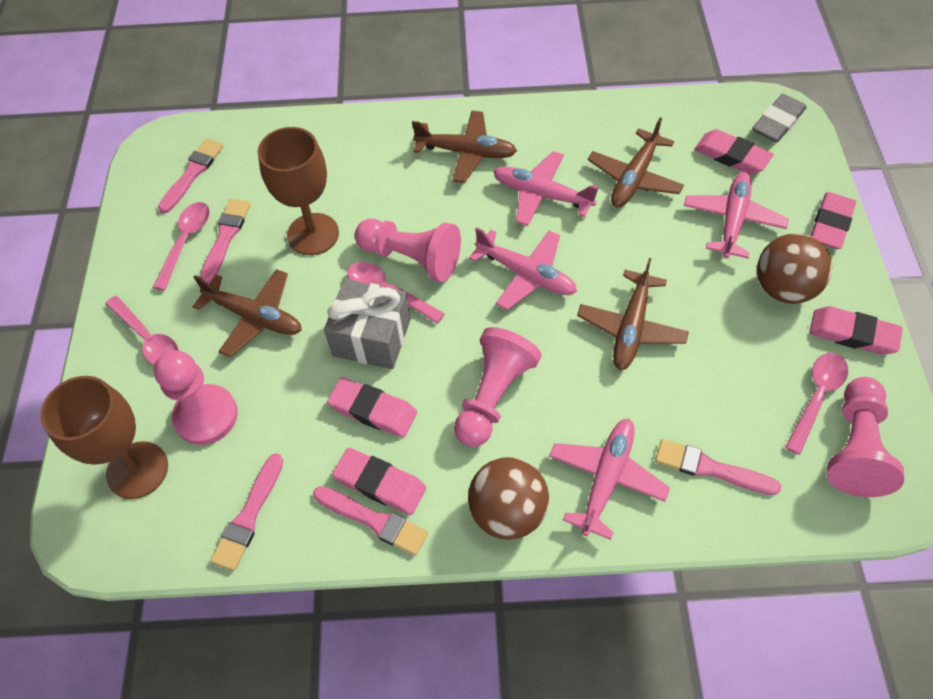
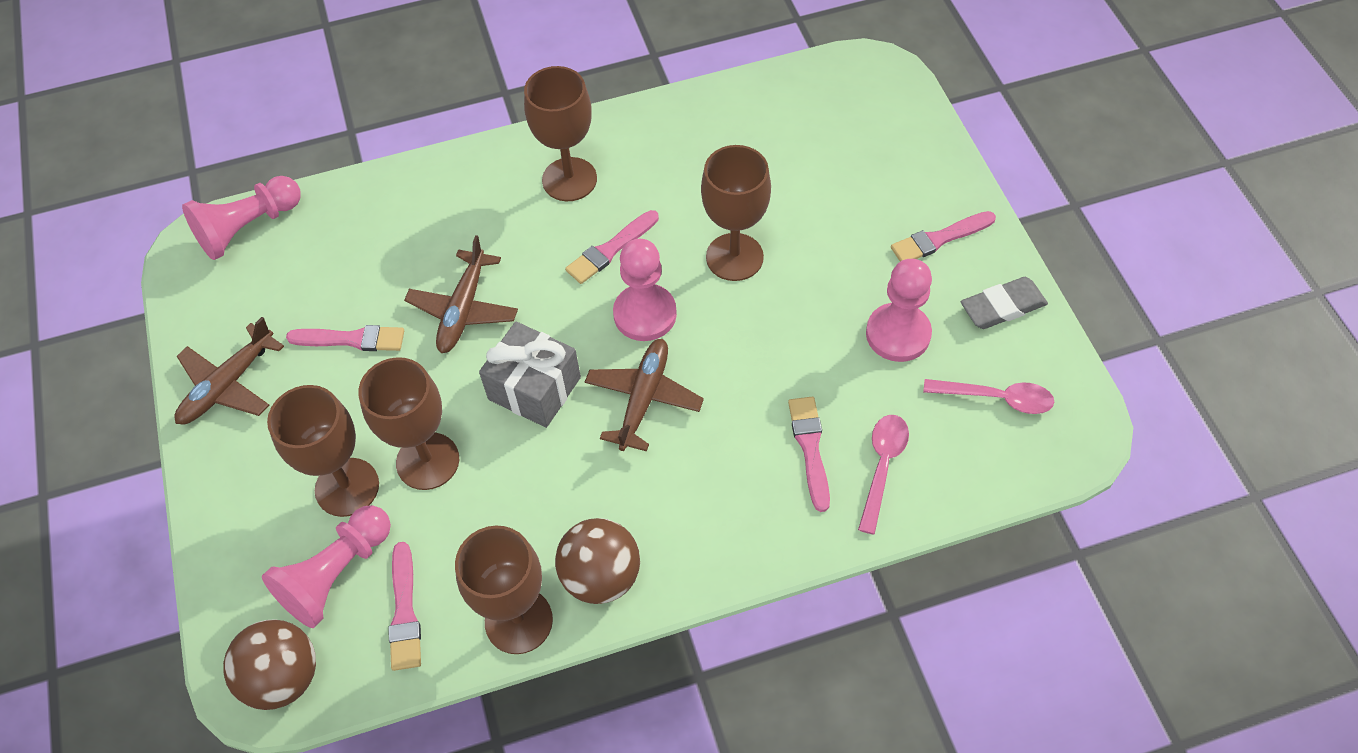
brown goblet: 2 -> 5
brown plane: 4 -> 3
pink eraser: 5 -> 0
pink plane: 4 -> 0
pink spoon: 4 -> 2

